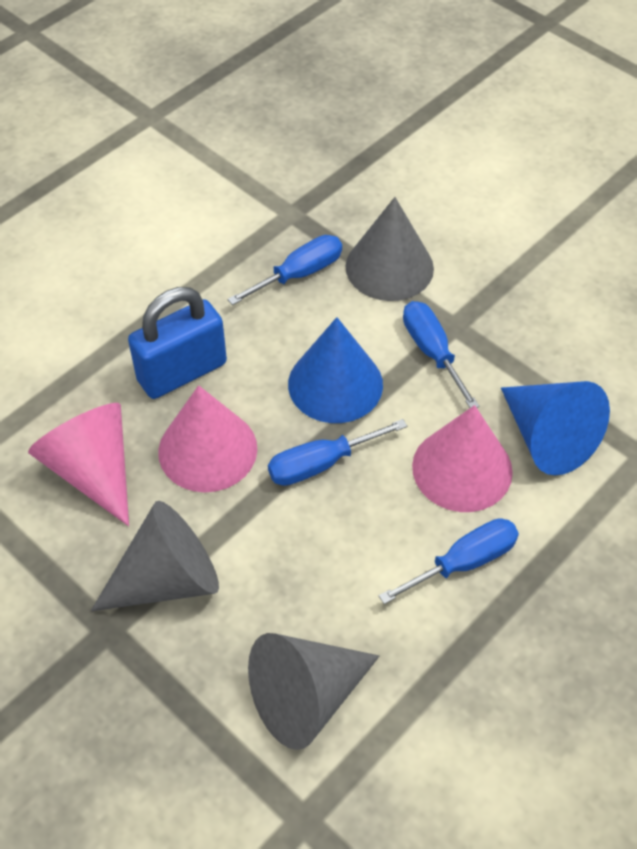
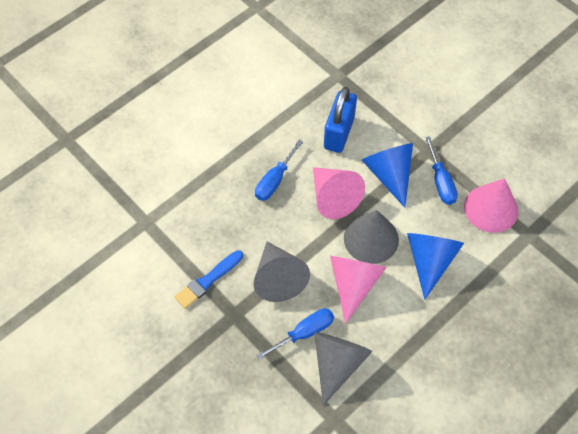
blue brush: 0 -> 1
blue screwdriver: 4 -> 3

